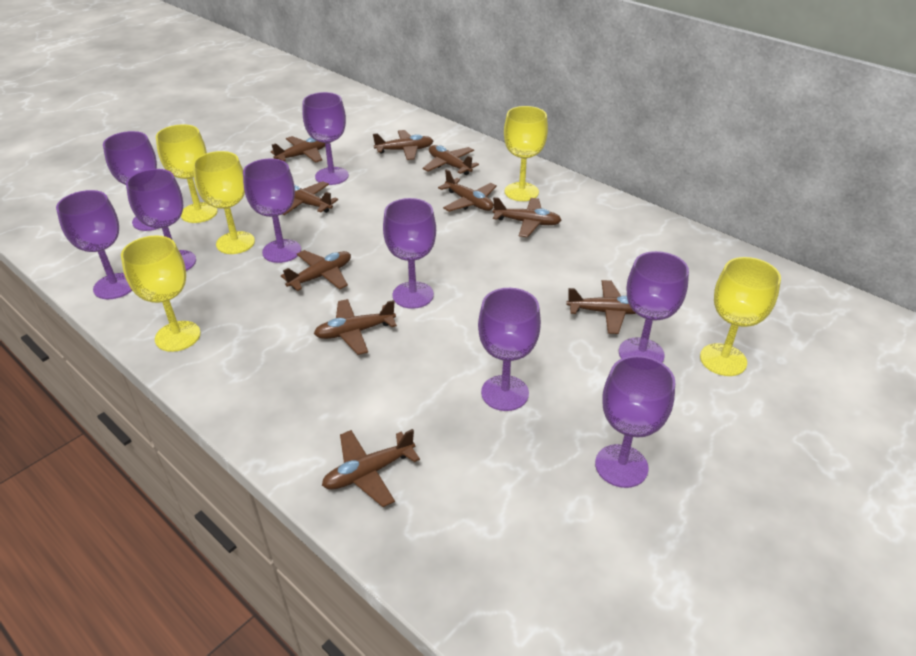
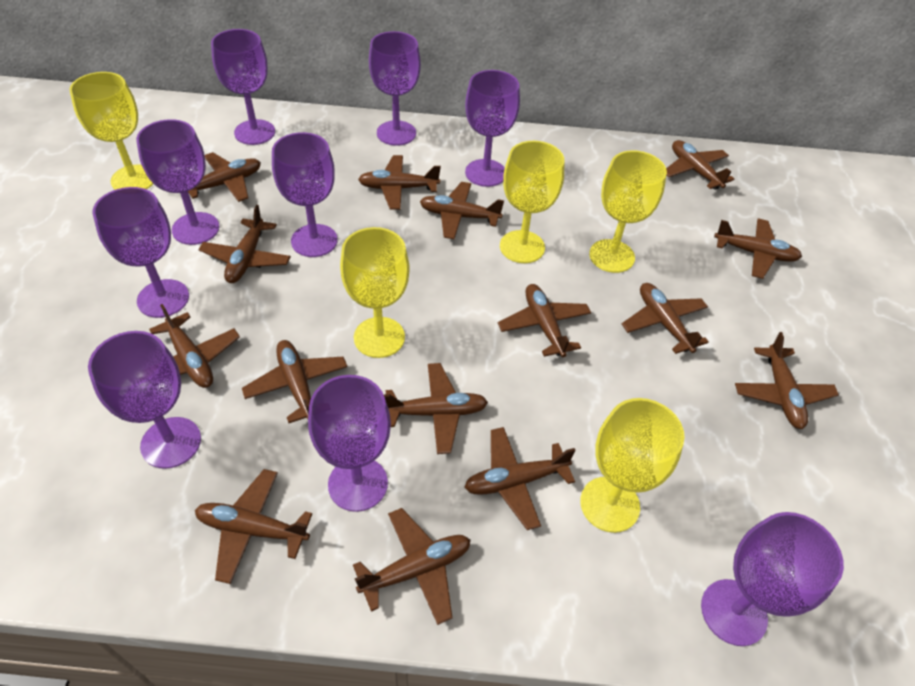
brown plane: 10 -> 15

